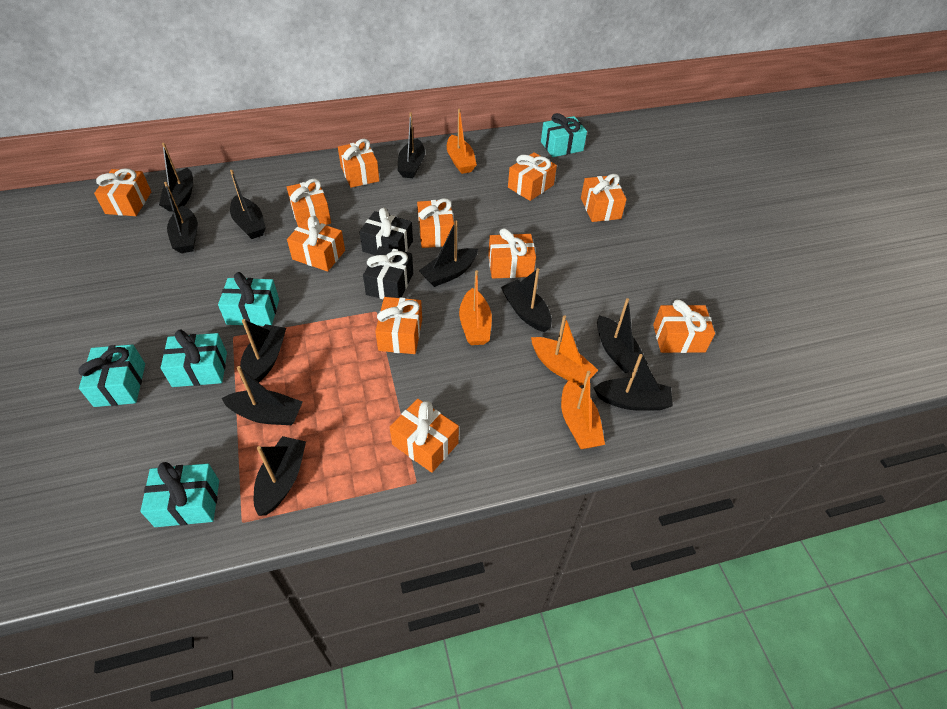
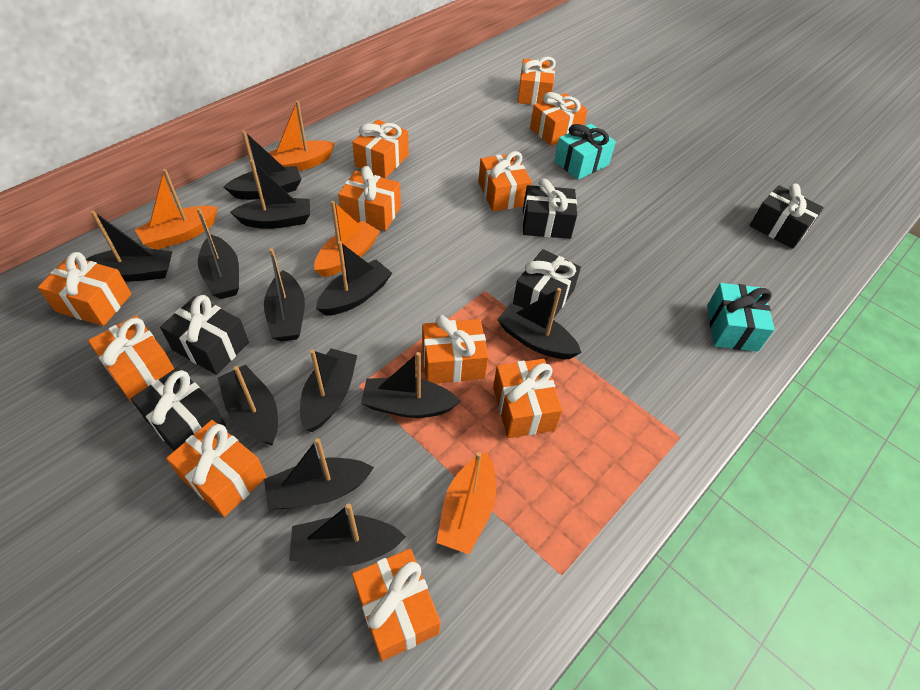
black boat: 11 -> 12
black gift: 2 -> 5
turquoise gift: 5 -> 2

